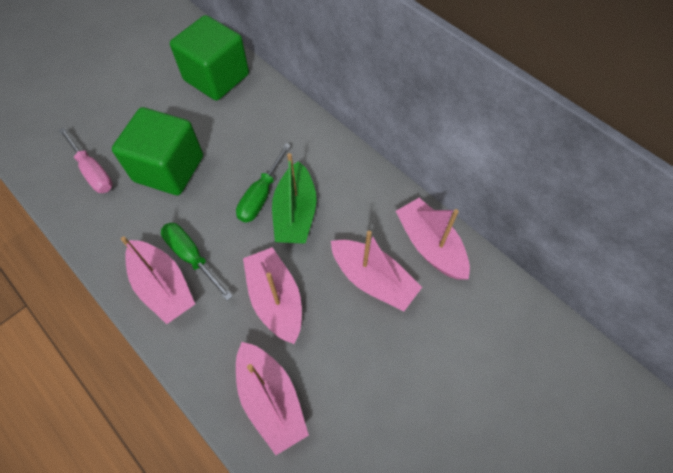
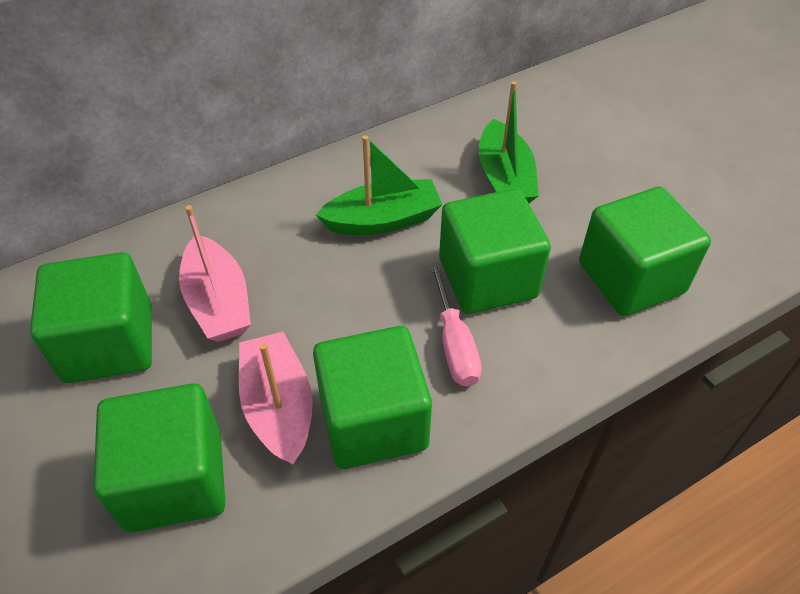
green boat: 1 -> 2
green cube: 2 -> 5
green screwdriver: 2 -> 0
pink boat: 5 -> 2

